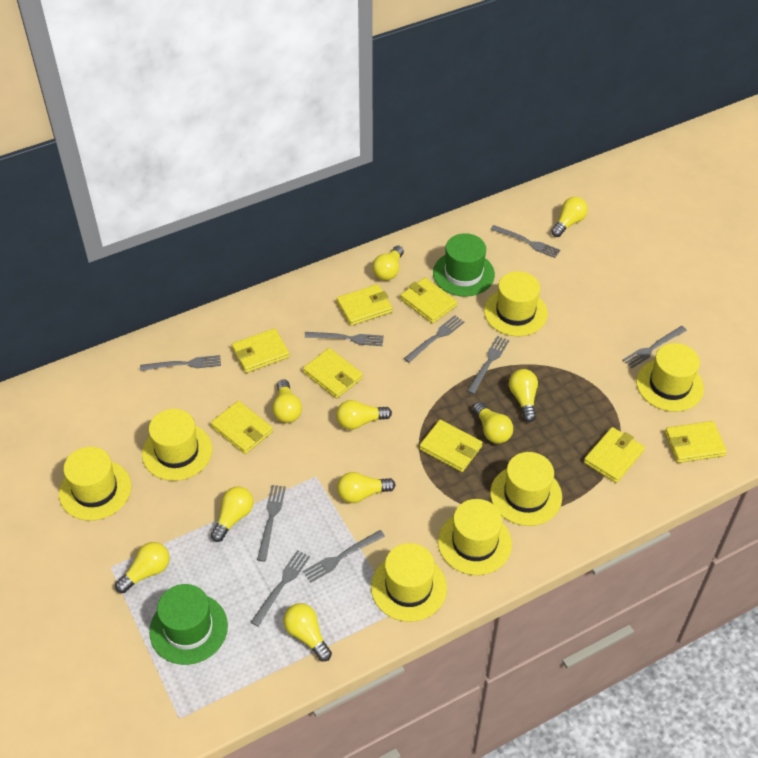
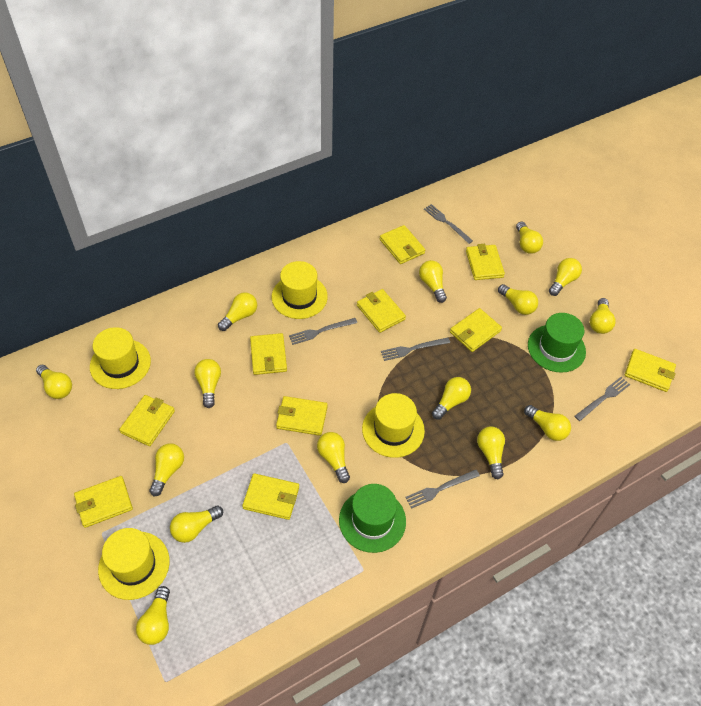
grey fork: 9 -> 5
yellow hat: 7 -> 4
yellow light bulb: 10 -> 15
yellow wallet: 8 -> 10

